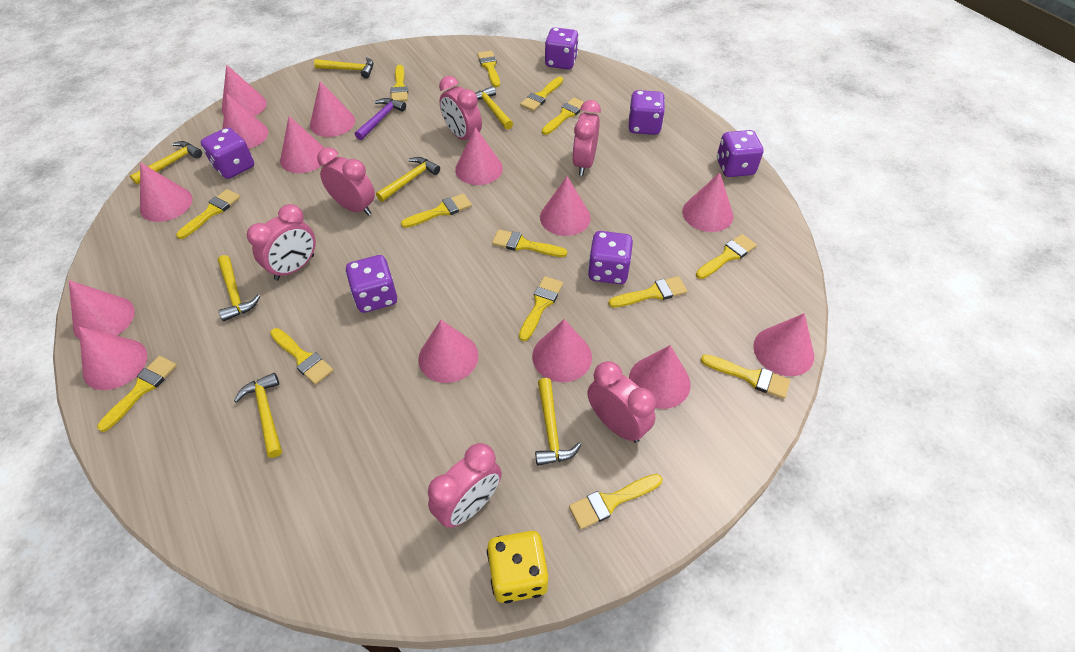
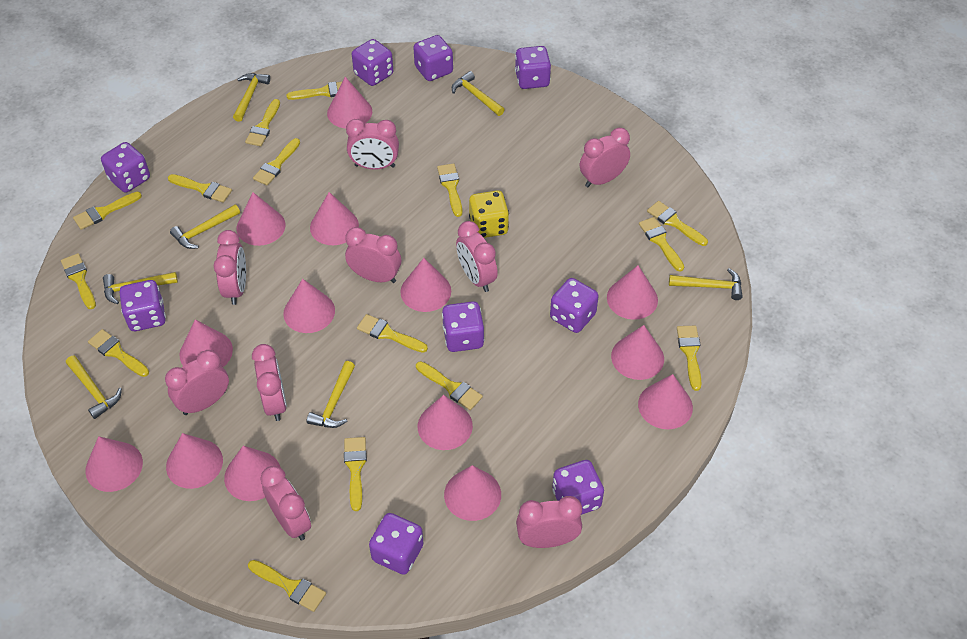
pink clock: 6 -> 9
purple dice: 6 -> 9
purple hammer: 1 -> 0
yellow brush: 14 -> 15

